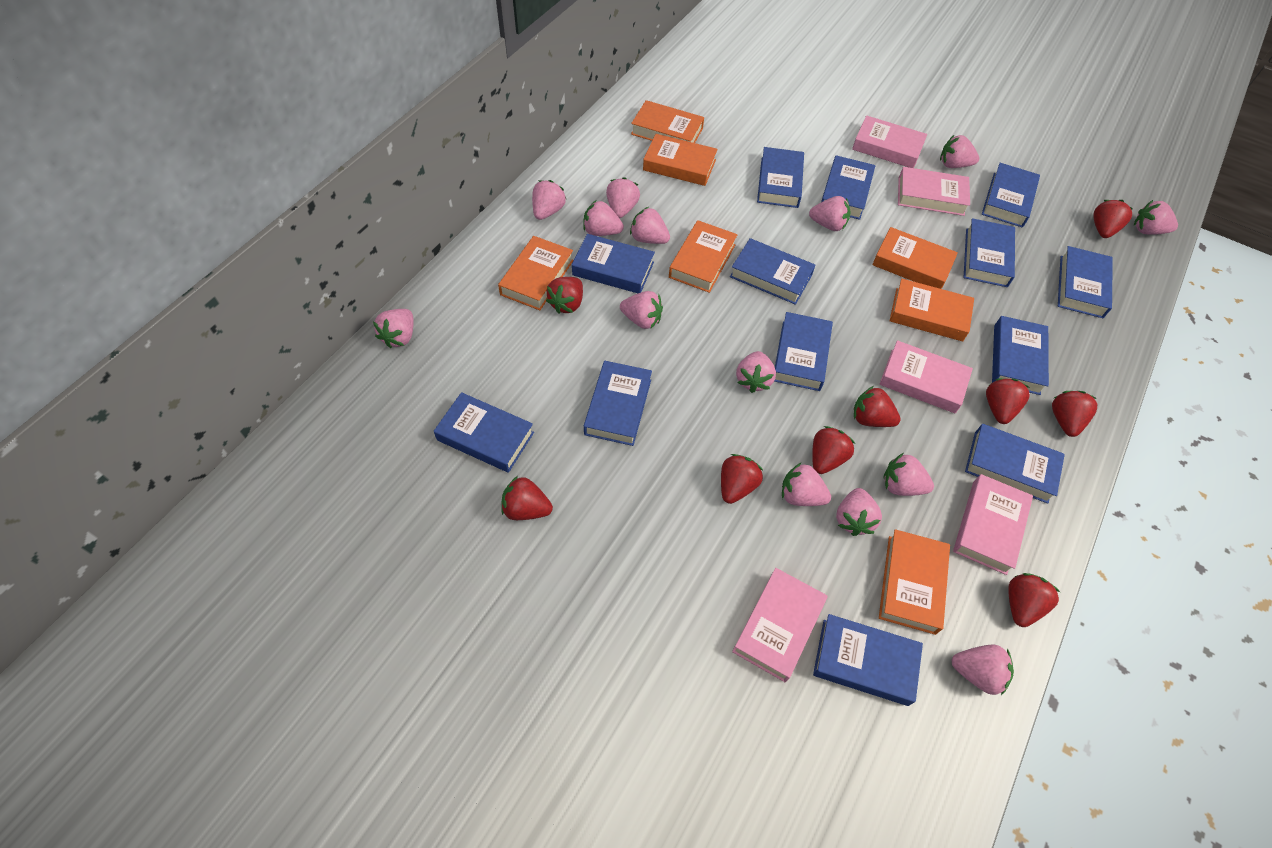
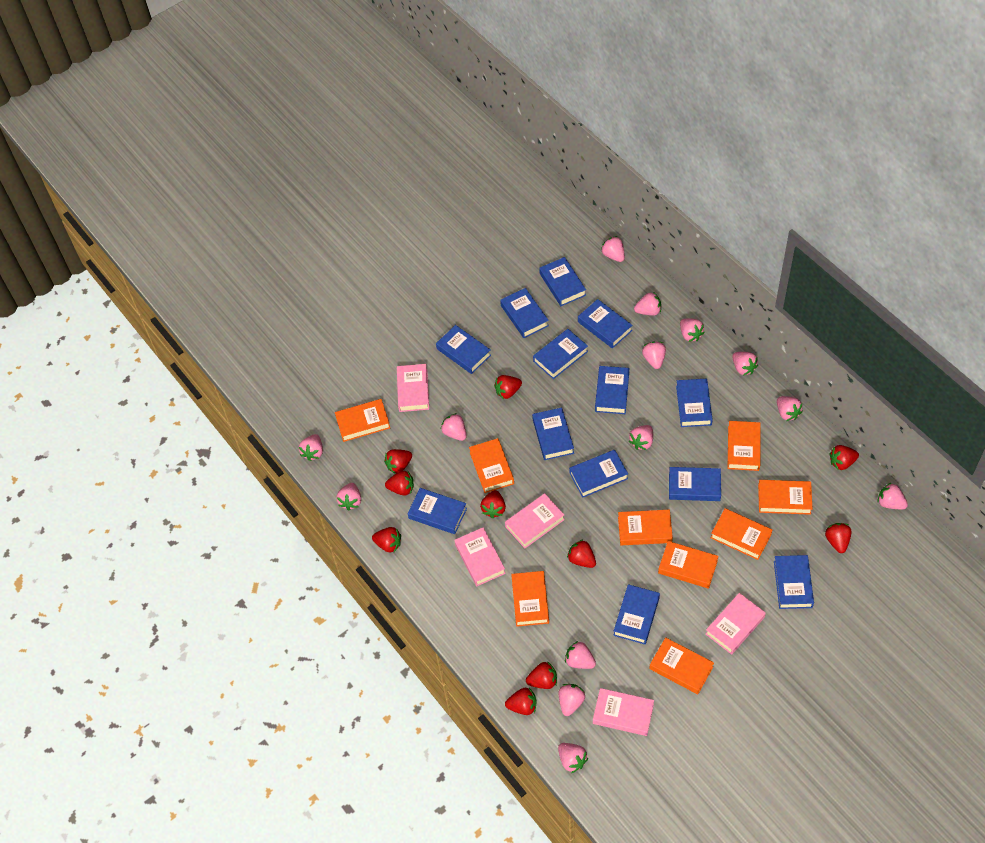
orange book: 7 -> 9
red strawberry: 9 -> 10

